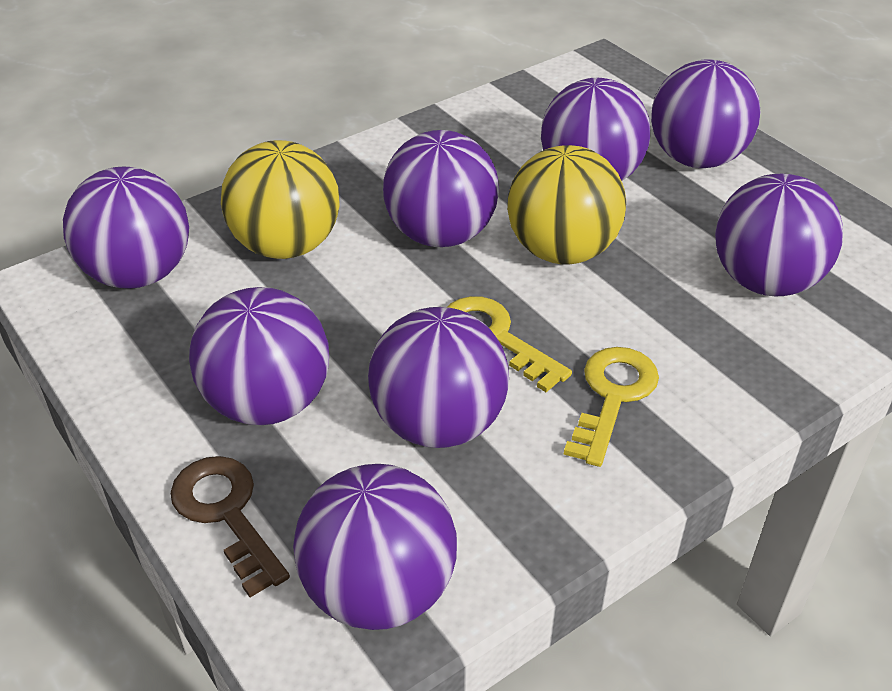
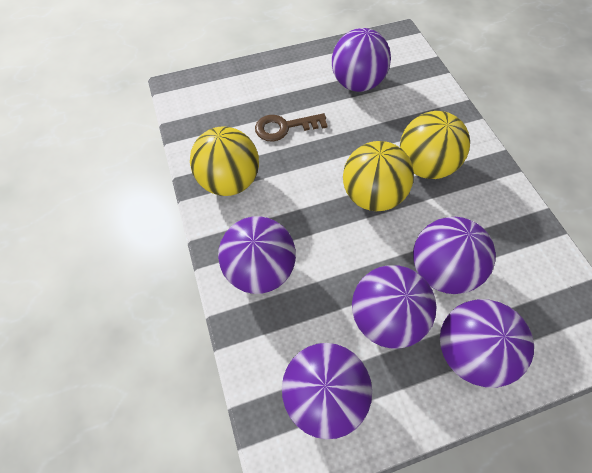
purple ball: 8 -> 6
yellow ball: 2 -> 3
yellow key: 2 -> 0

